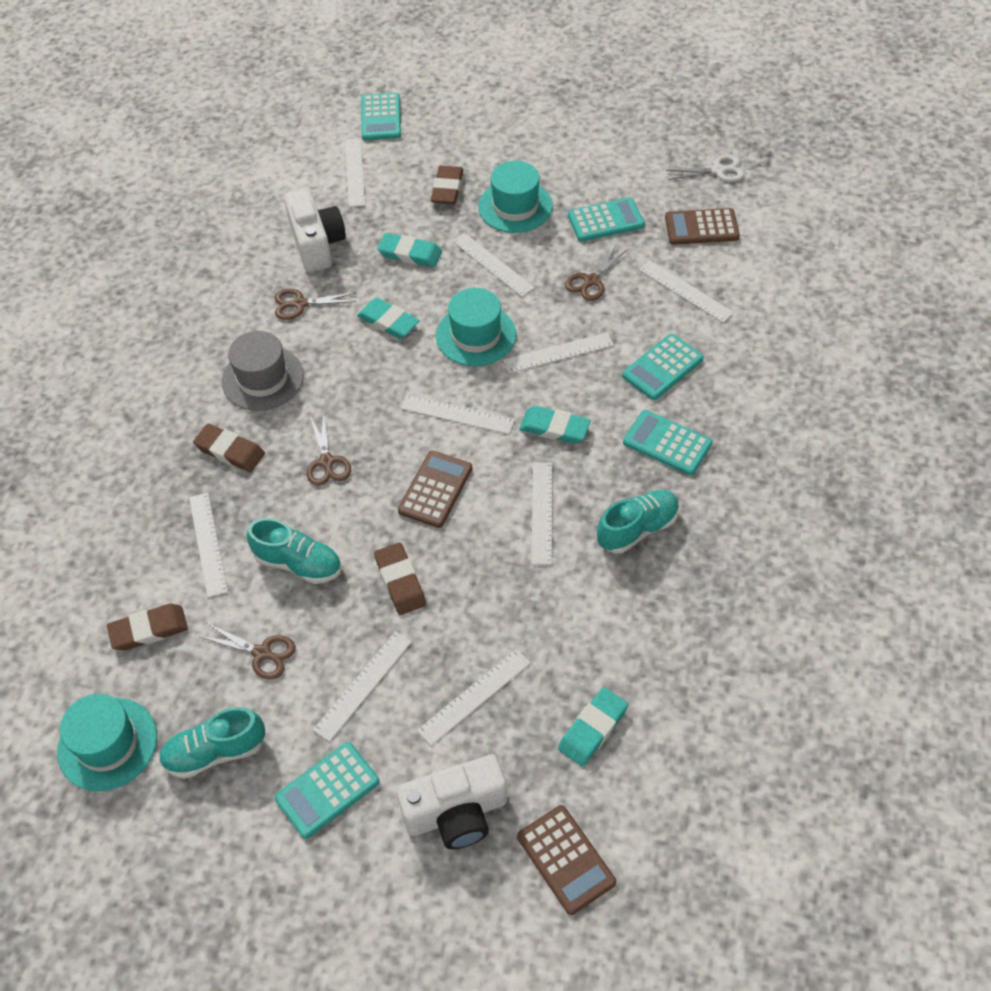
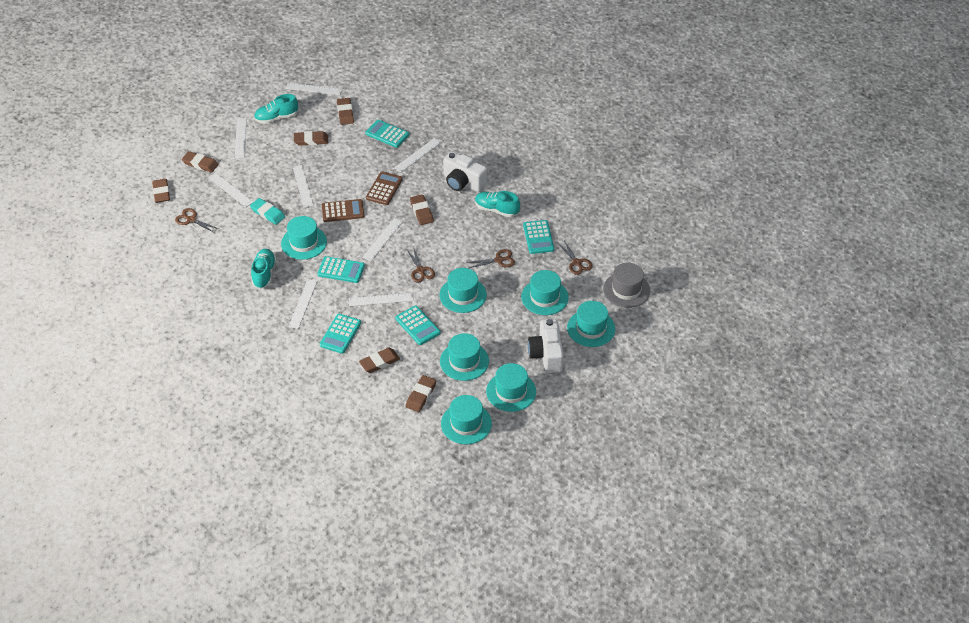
brown calculator: 3 -> 2
brown eraser: 4 -> 7
turquoise eraser: 4 -> 1
turquoise hat: 3 -> 7
white ruler: 9 -> 8
white scissors: 1 -> 0

